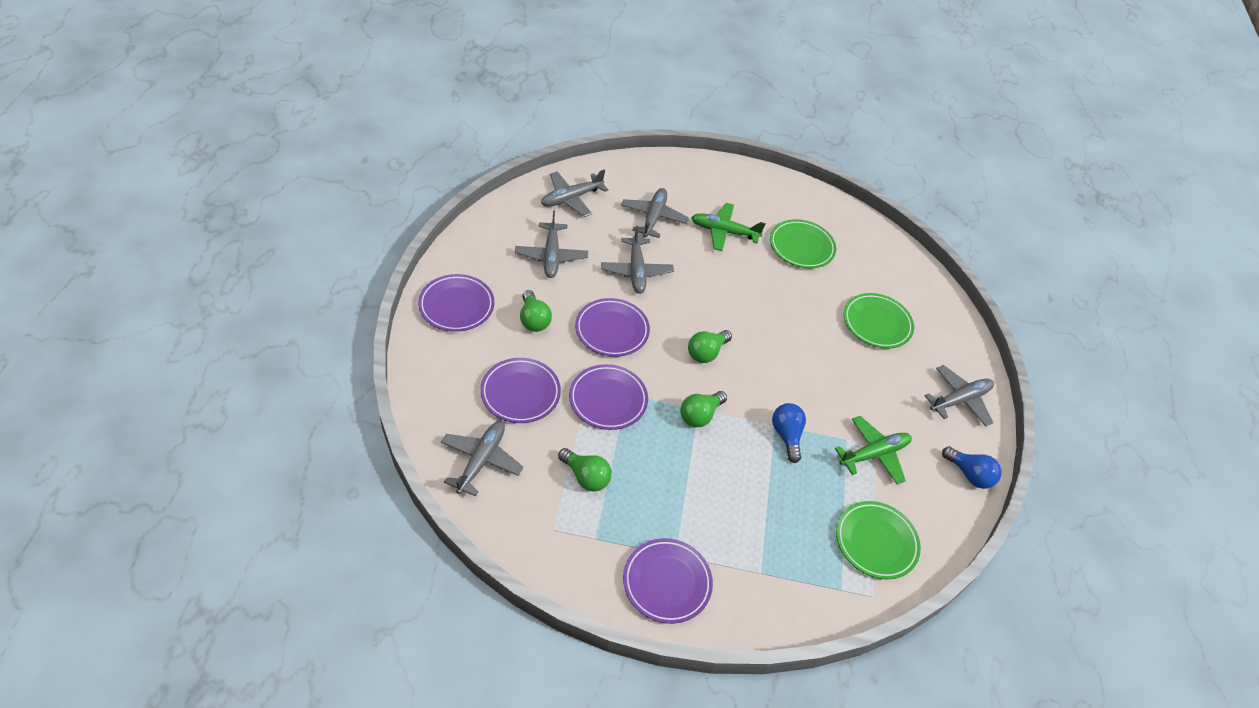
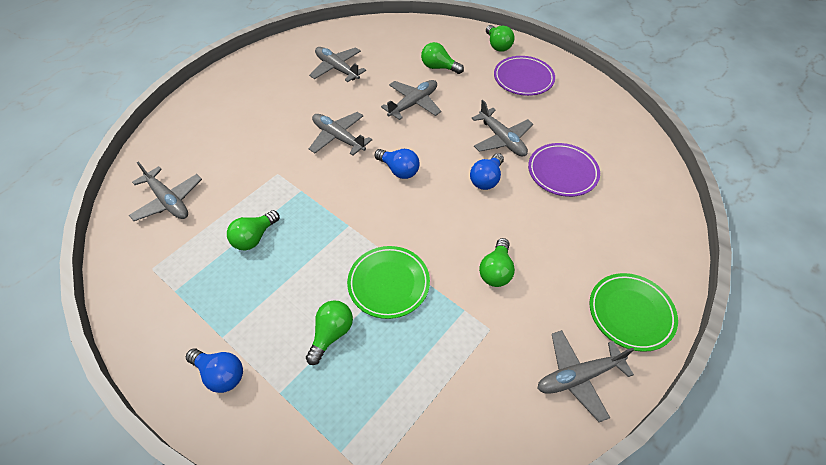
blue light bulb: 2 -> 3
green light bulb: 4 -> 5
green plane: 2 -> 0
green plate: 3 -> 2
purple plate: 5 -> 2

